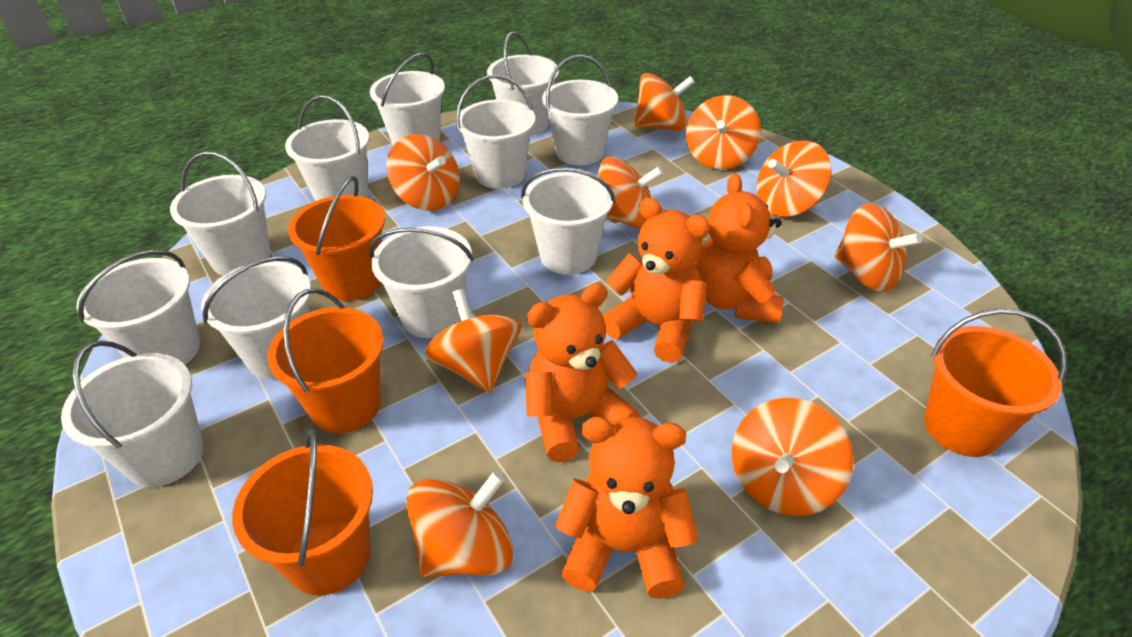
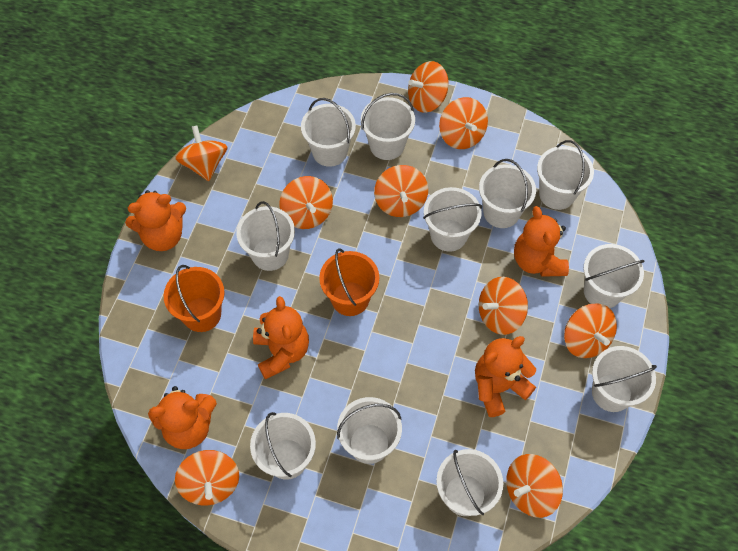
orange bucket: 4 -> 2
orange teddy bear: 4 -> 5

